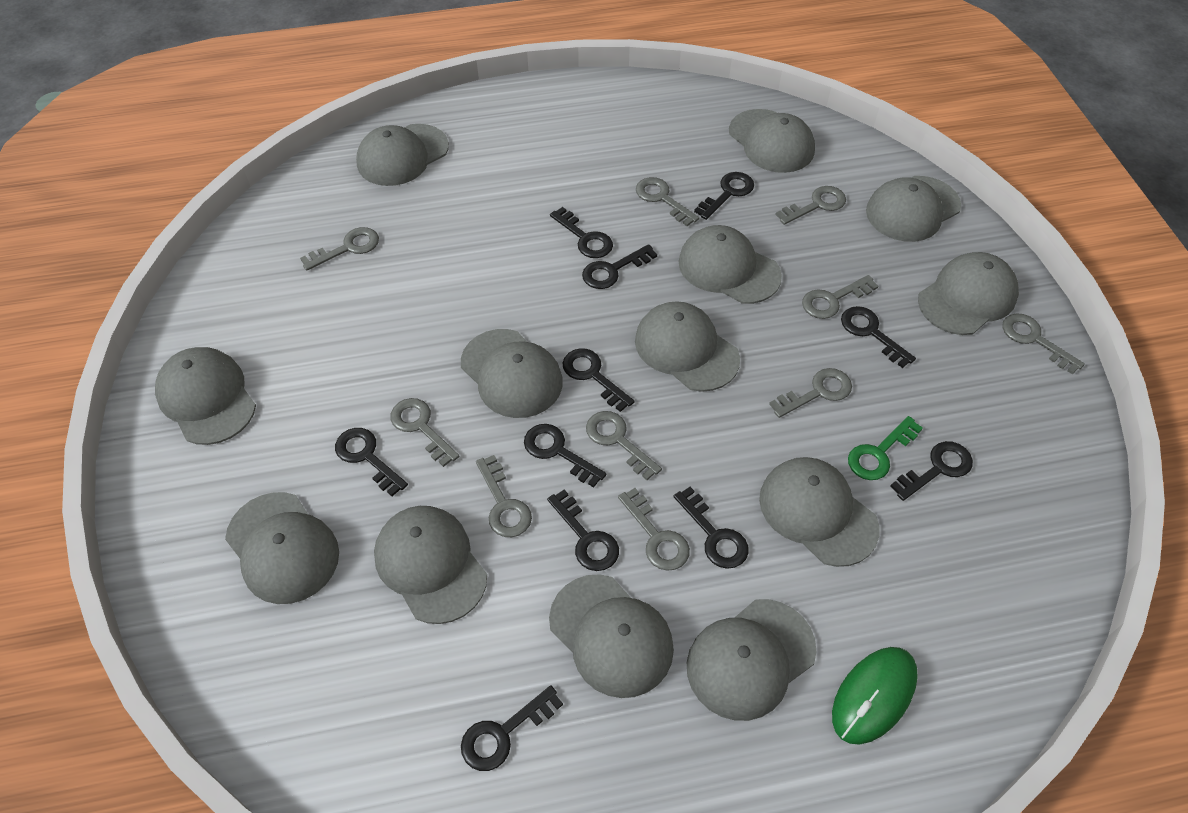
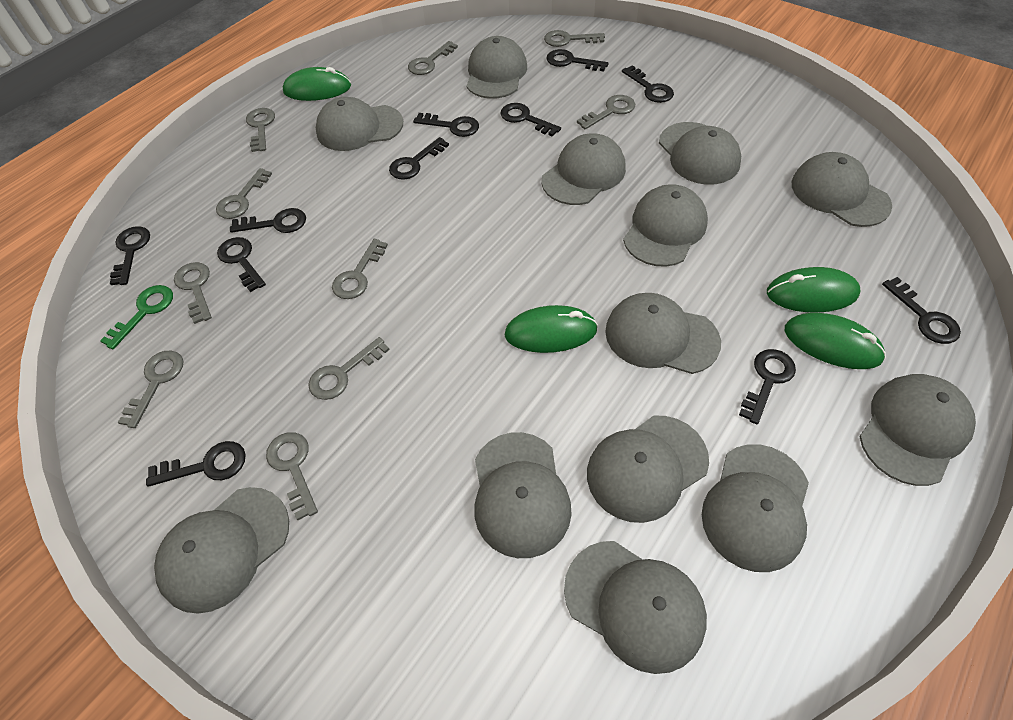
green mouse: 1 -> 4

